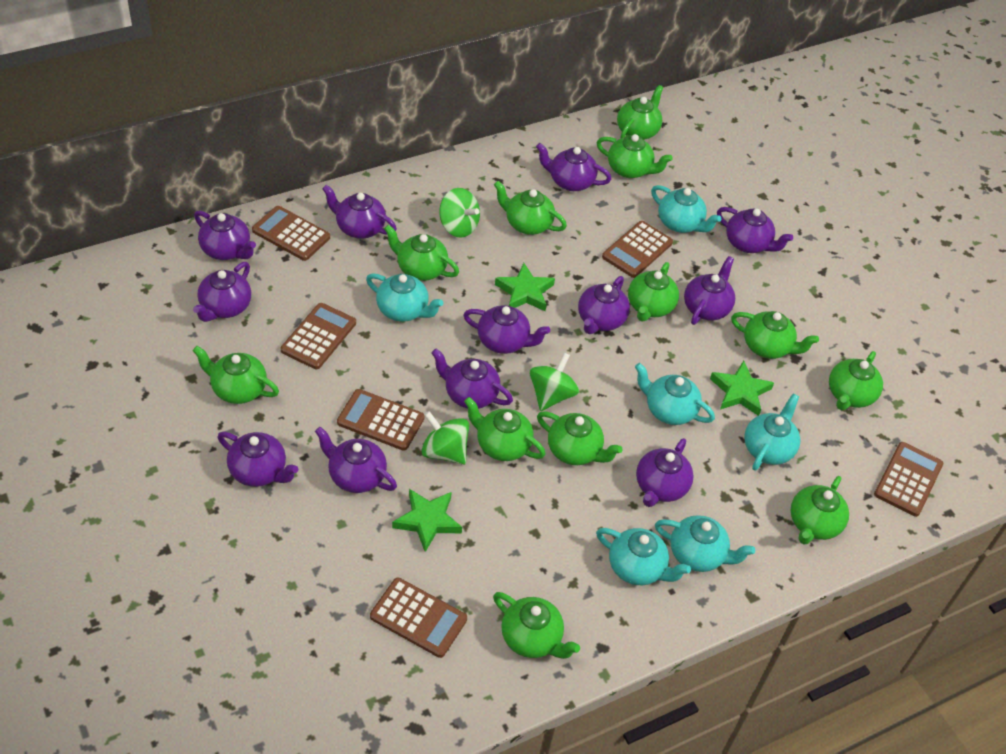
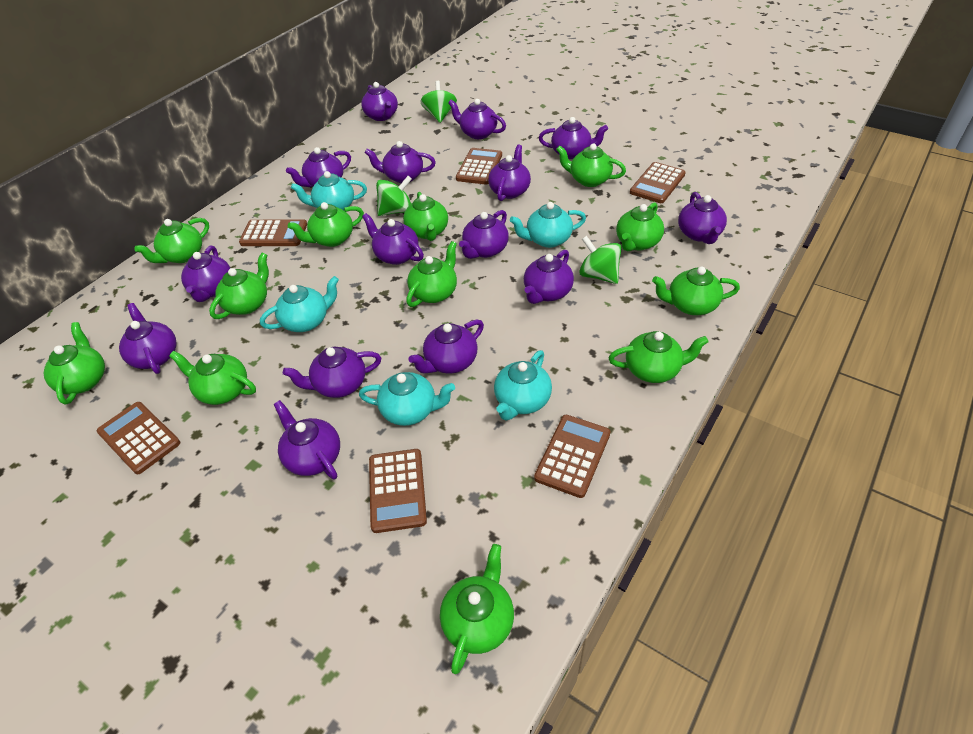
green star: 3 -> 0
purple teapot: 12 -> 15
turquoise teapot: 6 -> 5

